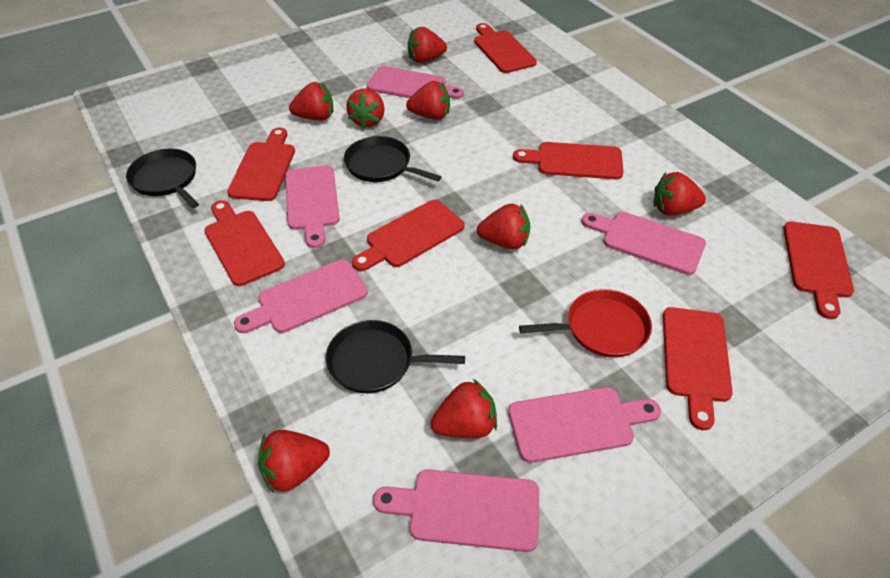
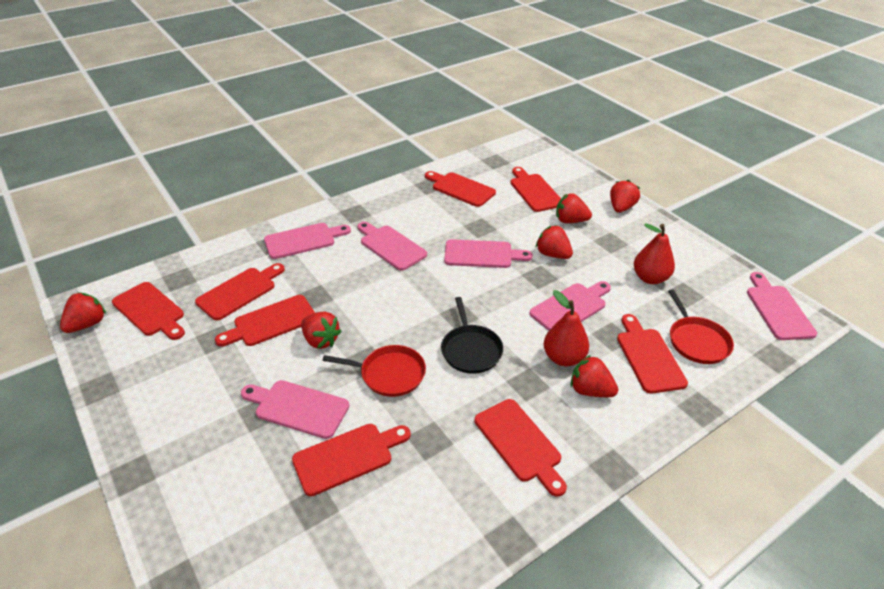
black pan: 3 -> 1
red cutting board: 7 -> 8
red pan: 1 -> 2
red pear: 0 -> 2
red strawberry: 8 -> 6

